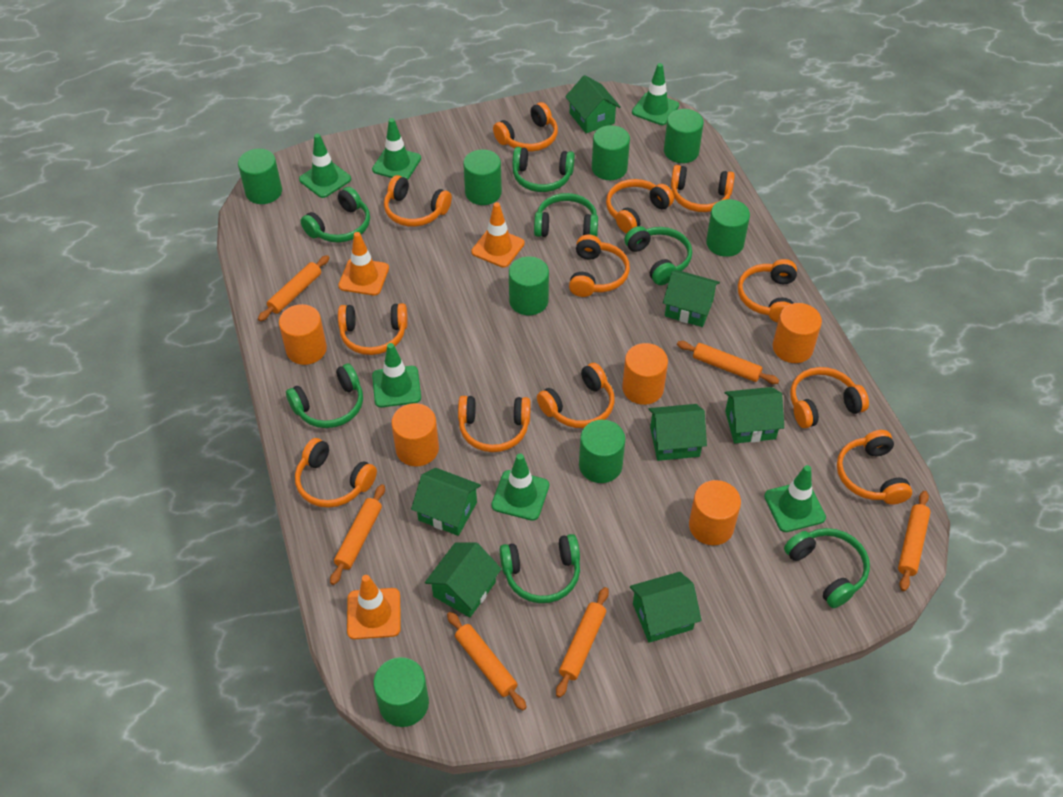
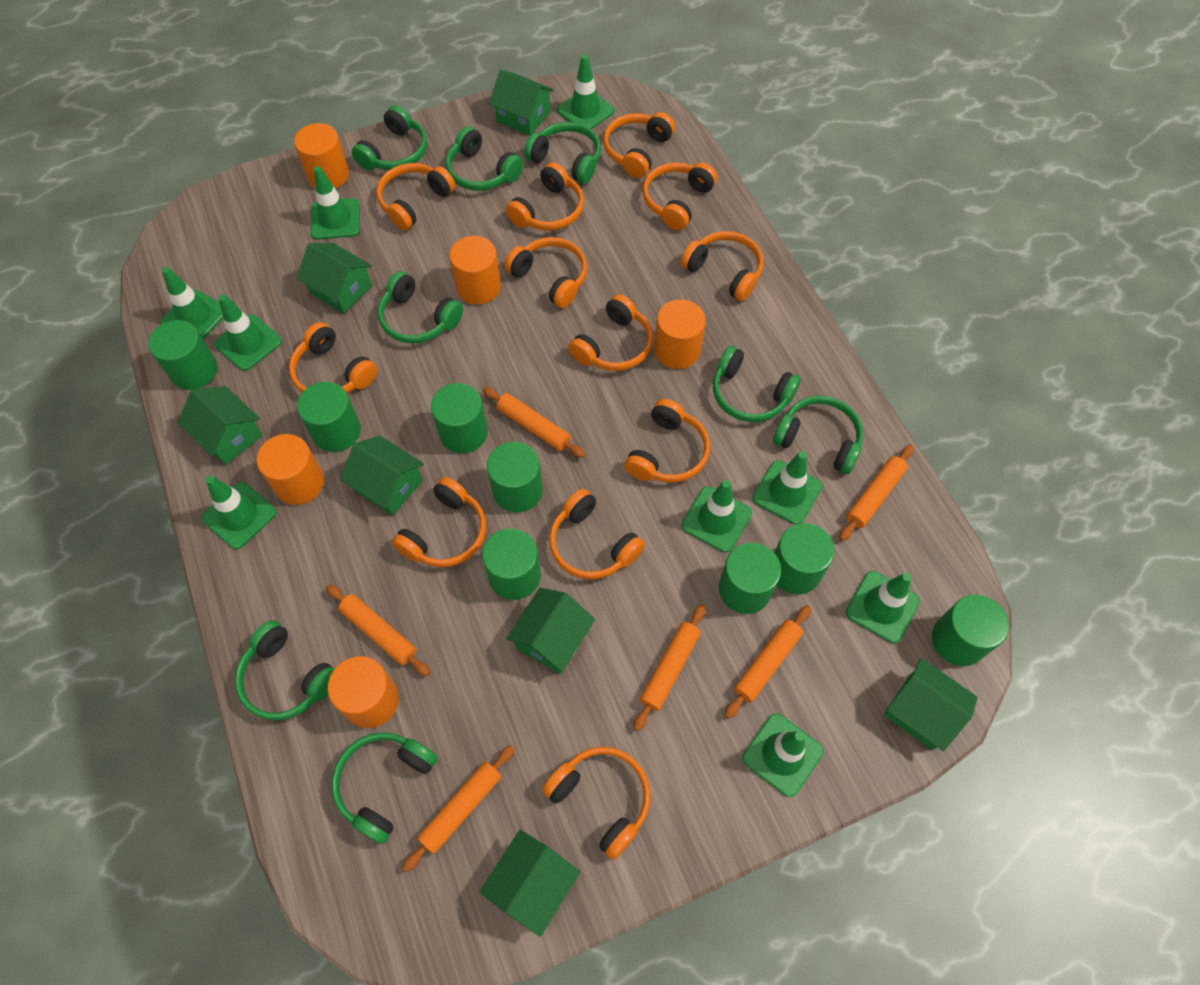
green headphones: 7 -> 8
green traffic cone: 6 -> 9
orange traffic cone: 3 -> 0

